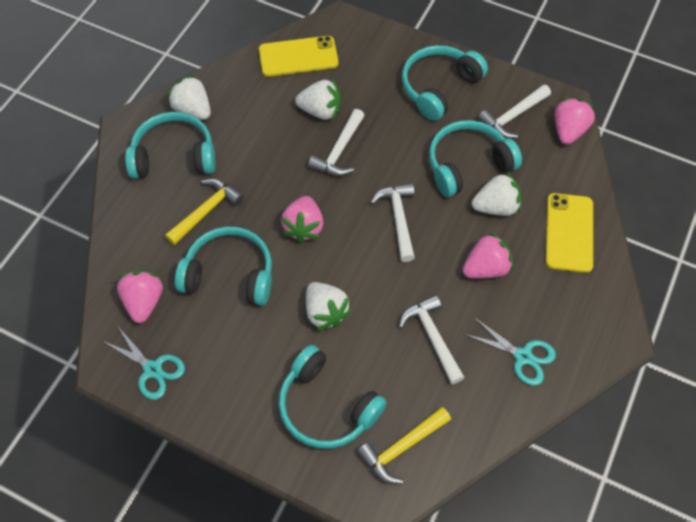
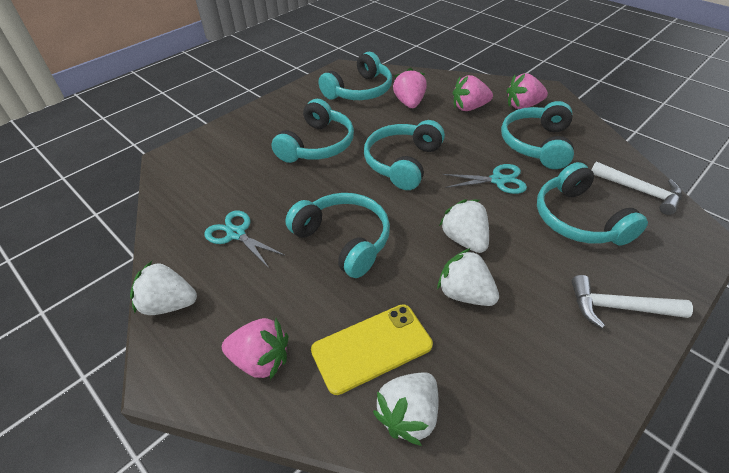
turquoise headphones: 5 -> 6
white hammer: 4 -> 2
yellow hammer: 2 -> 0
yellow phone: 2 -> 1

